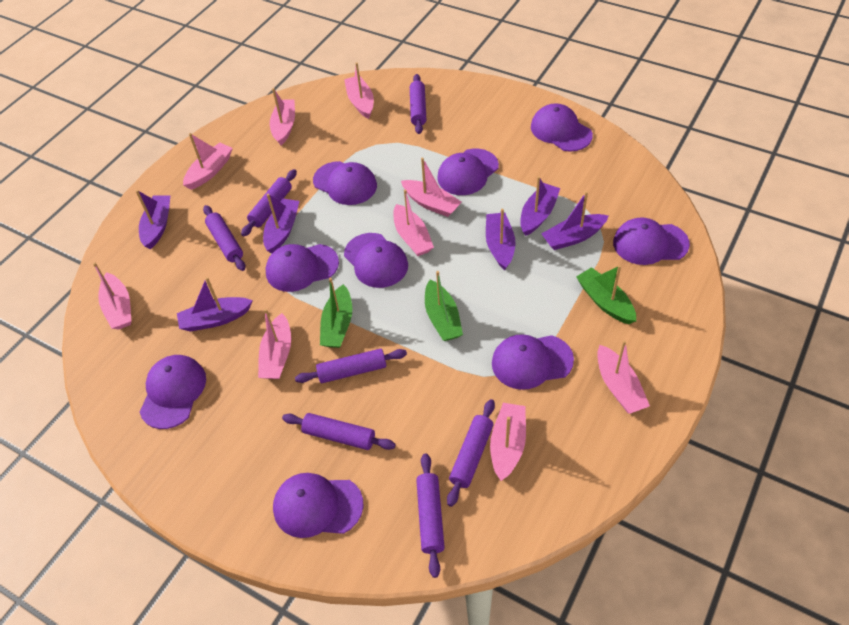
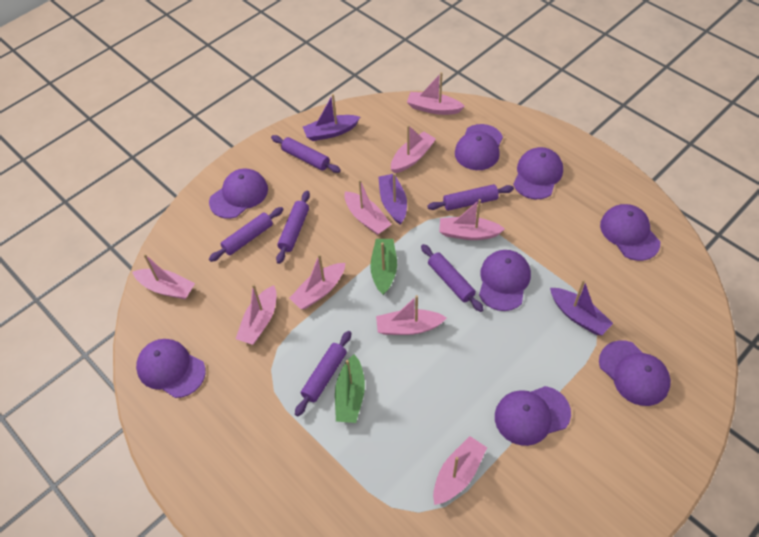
green boat: 3 -> 2
purple boat: 6 -> 3
purple cap: 9 -> 8
purple rolling pin: 7 -> 6

